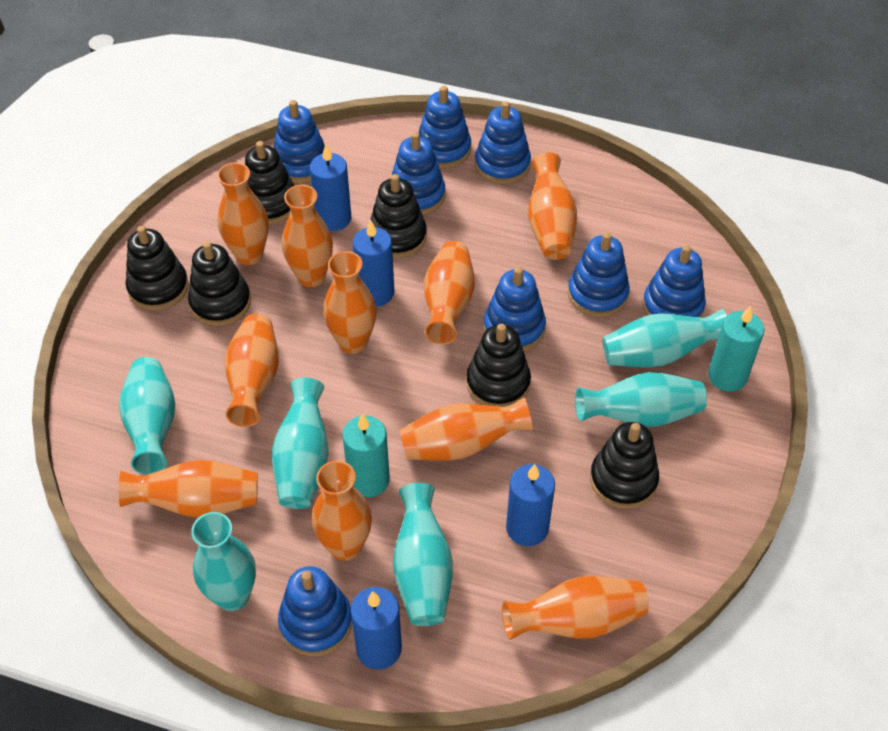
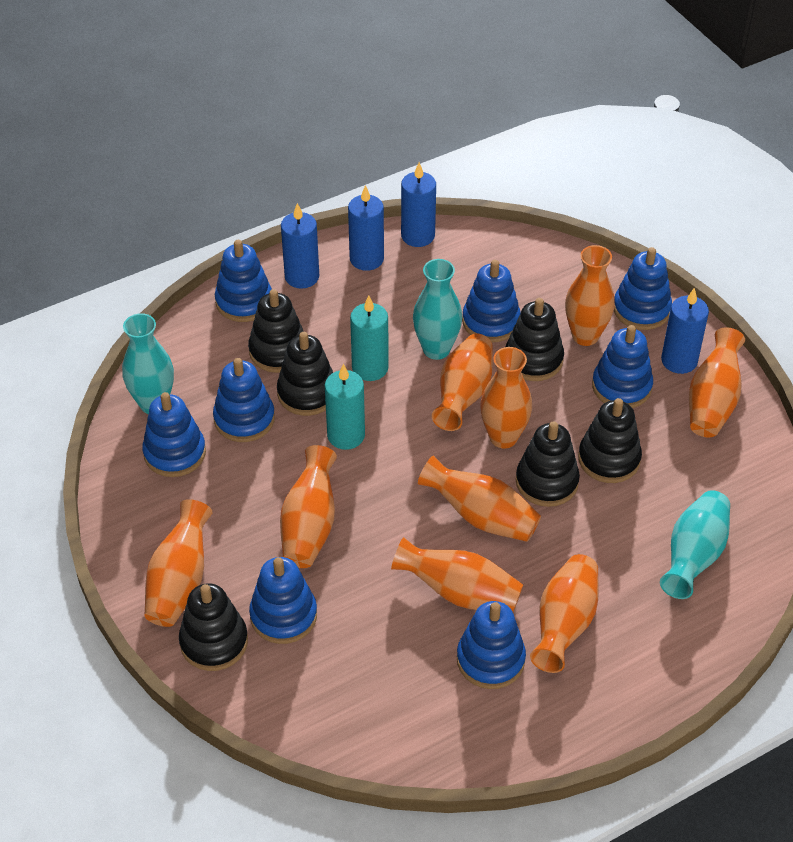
orange vase: 10 -> 9
turquoise vase: 6 -> 3

